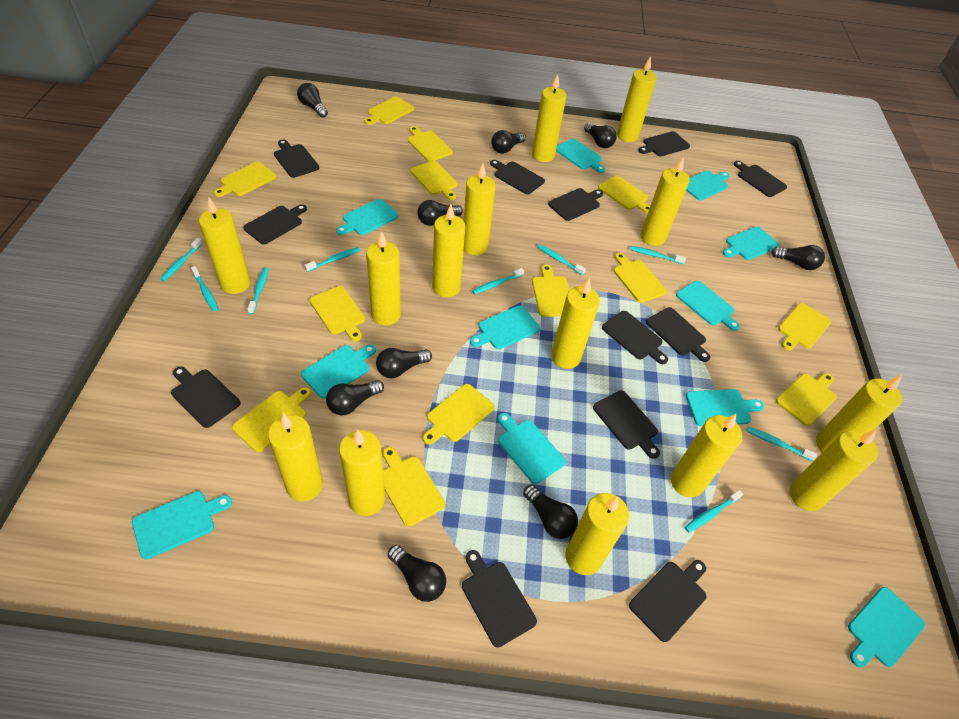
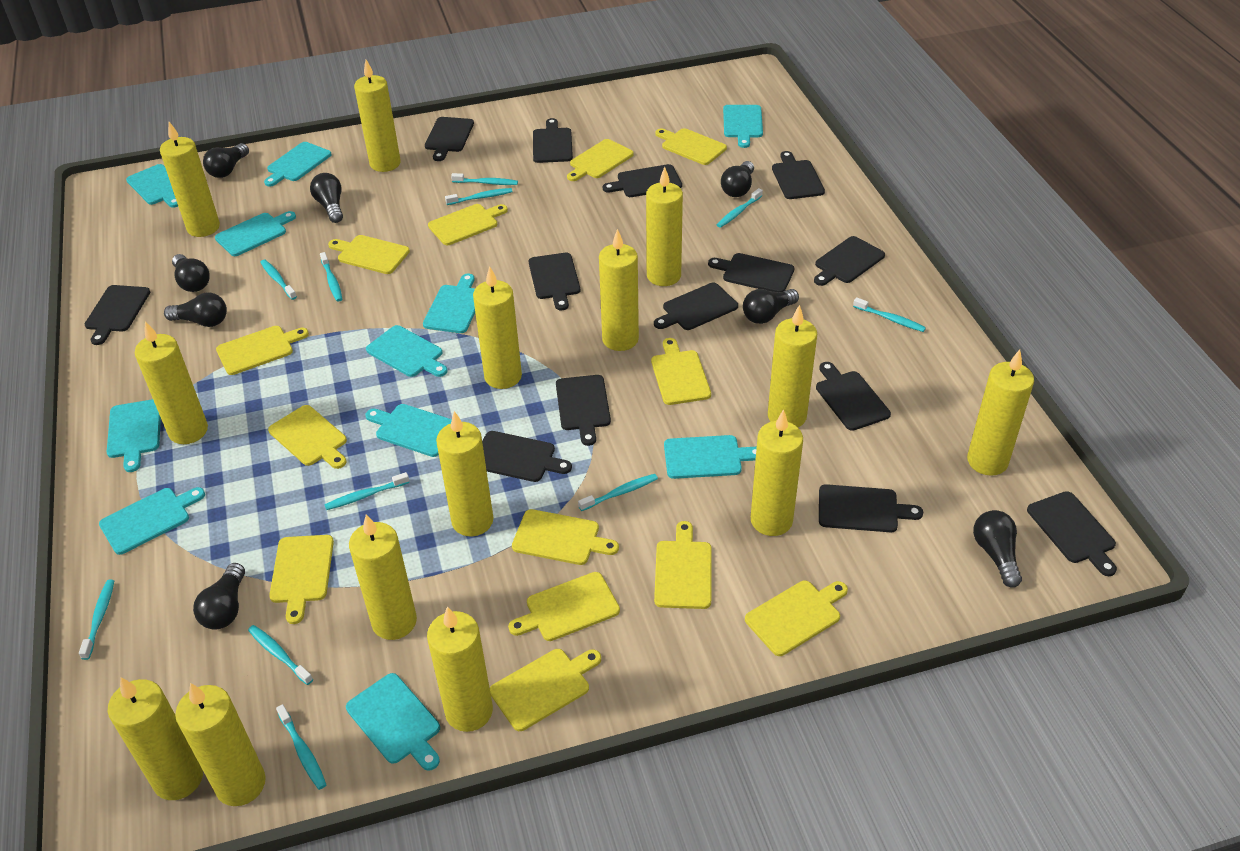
black cutting board: 12 -> 14
black light bulb: 9 -> 8
turquoise toothbrush: 9 -> 11

